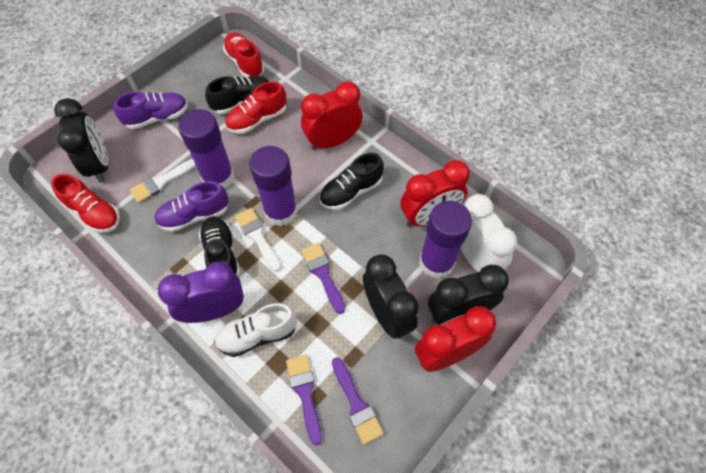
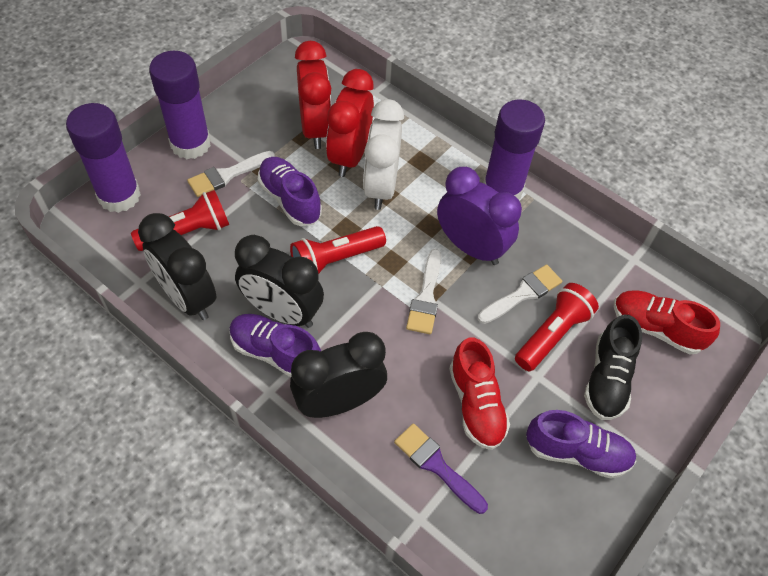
black shoe: 3 -> 1
purple brush: 3 -> 1
purple shoe: 2 -> 3
red clock: 3 -> 2
red flashlight: 0 -> 3
red shoe: 3 -> 2
white brush: 2 -> 3
white shoe: 1 -> 0

